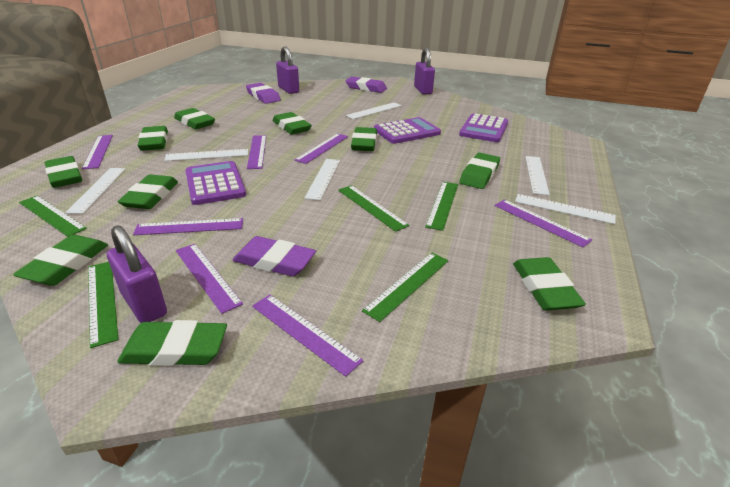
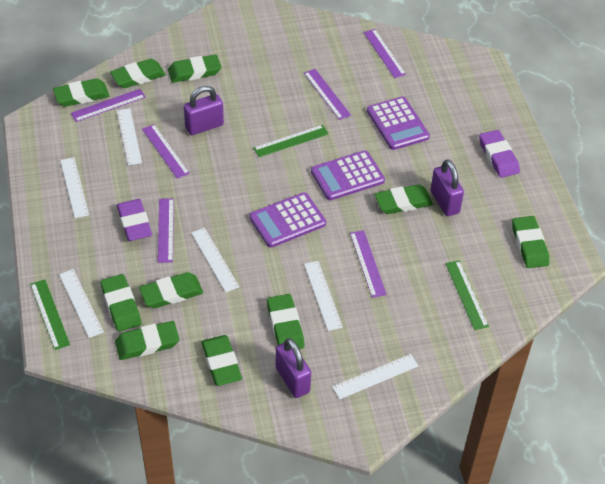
green ruler: 5 -> 3
purple eraser: 3 -> 2
purple ruler: 7 -> 6

